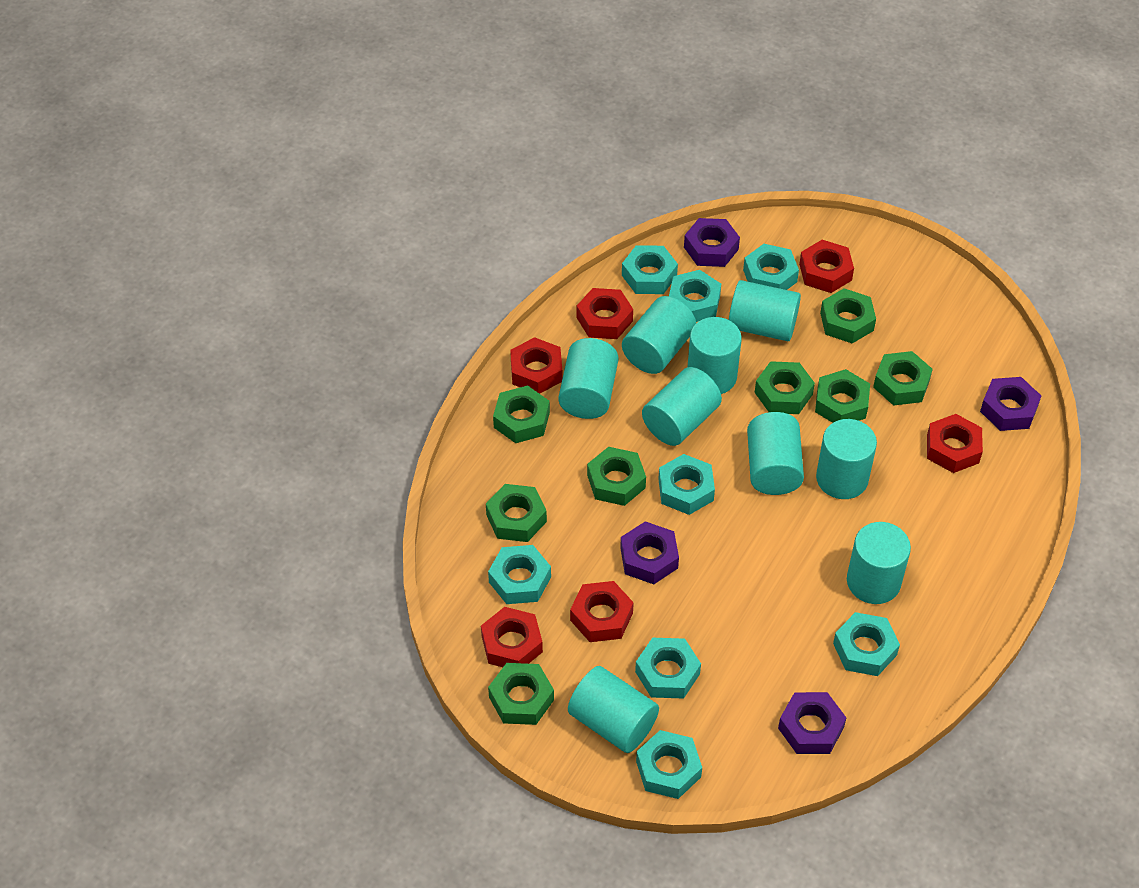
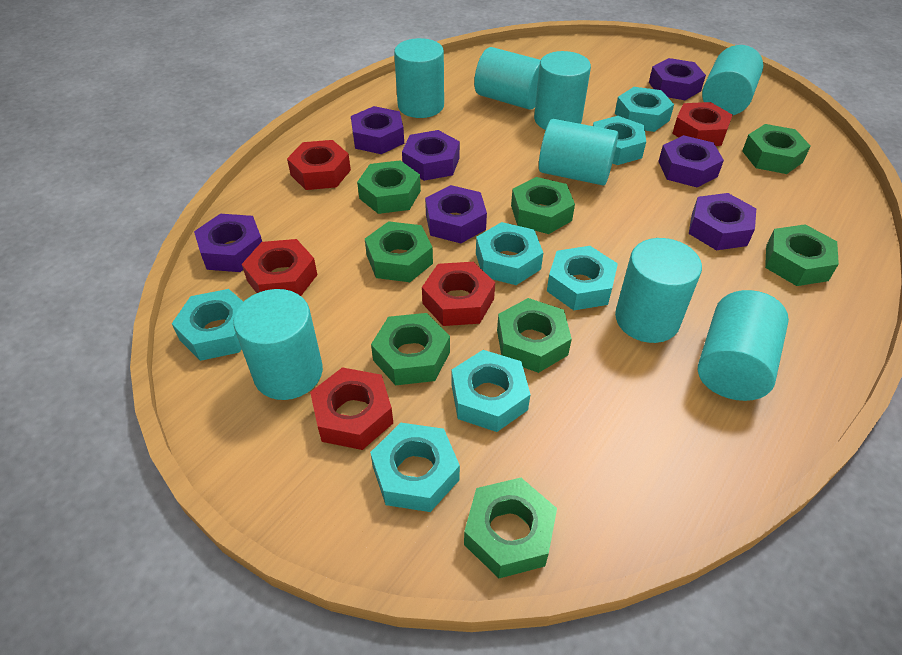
purple nut: 4 -> 7
red nut: 6 -> 5
turquoise cylinder: 9 -> 8
turquoise nut: 8 -> 7

